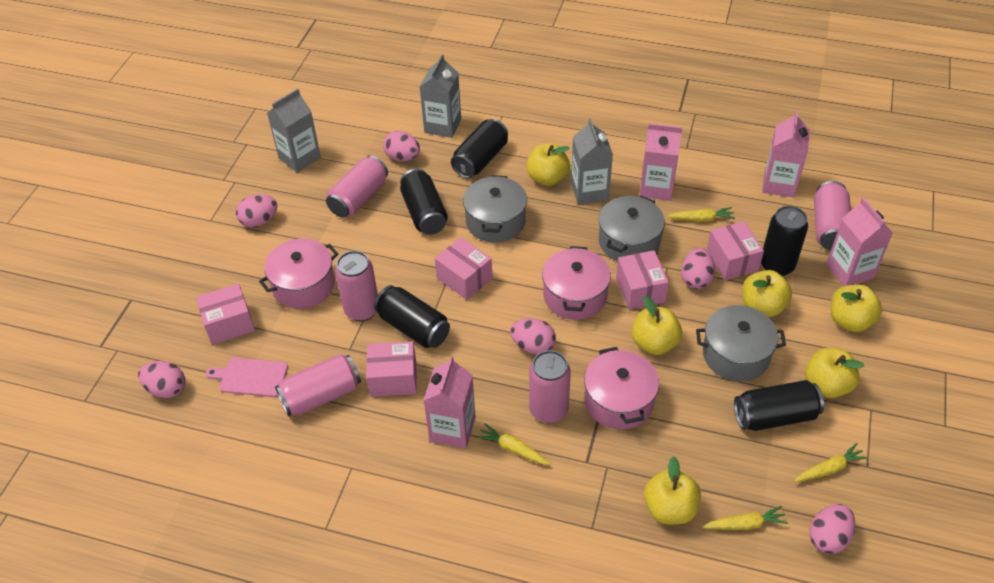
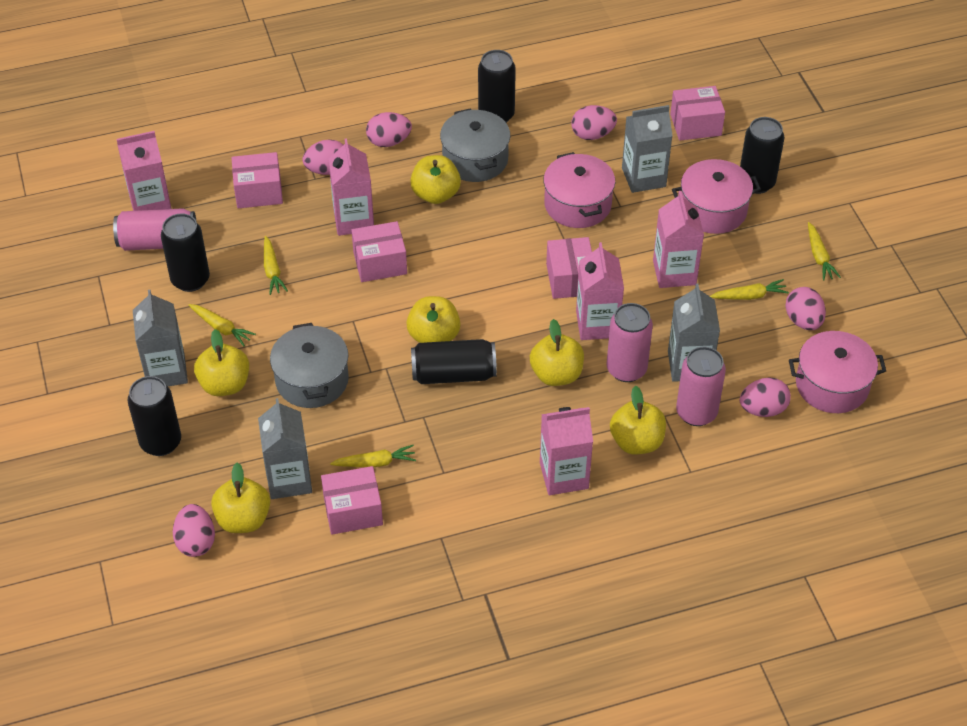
grey carton: 3 -> 4
grey pot: 3 -> 2
pink can: 5 -> 3
pink carton: 4 -> 5
pink cutting board: 1 -> 0
yellow carrot: 4 -> 5

